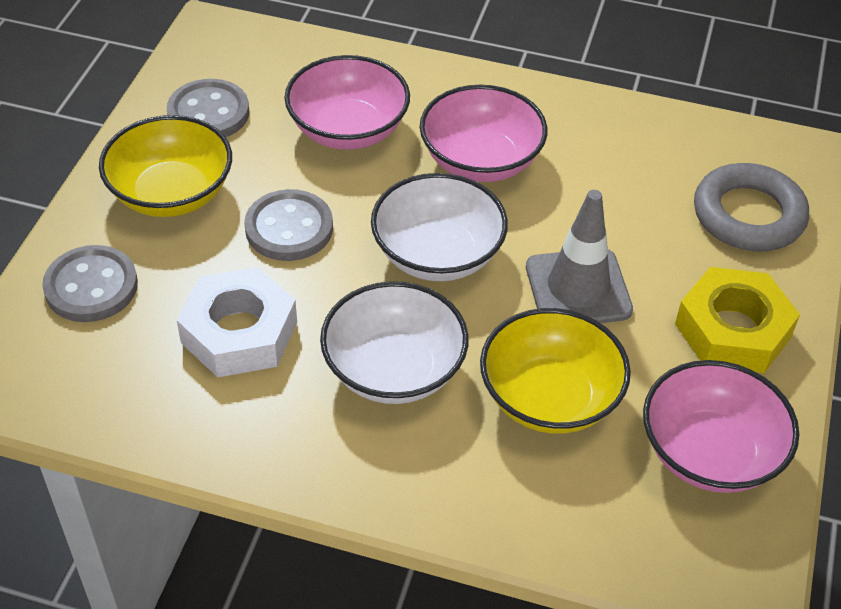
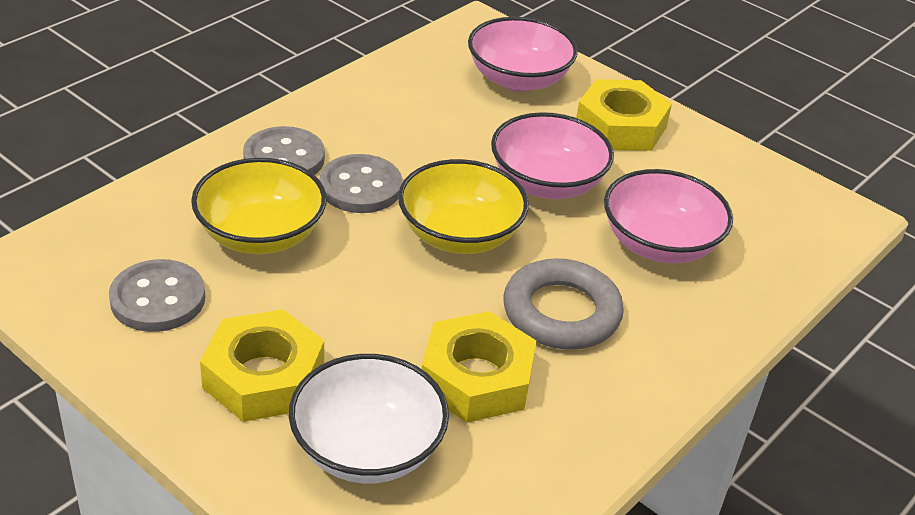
grey traffic cone: 1 -> 0
white bowl: 2 -> 1
white nut: 1 -> 0
yellow nut: 1 -> 3

